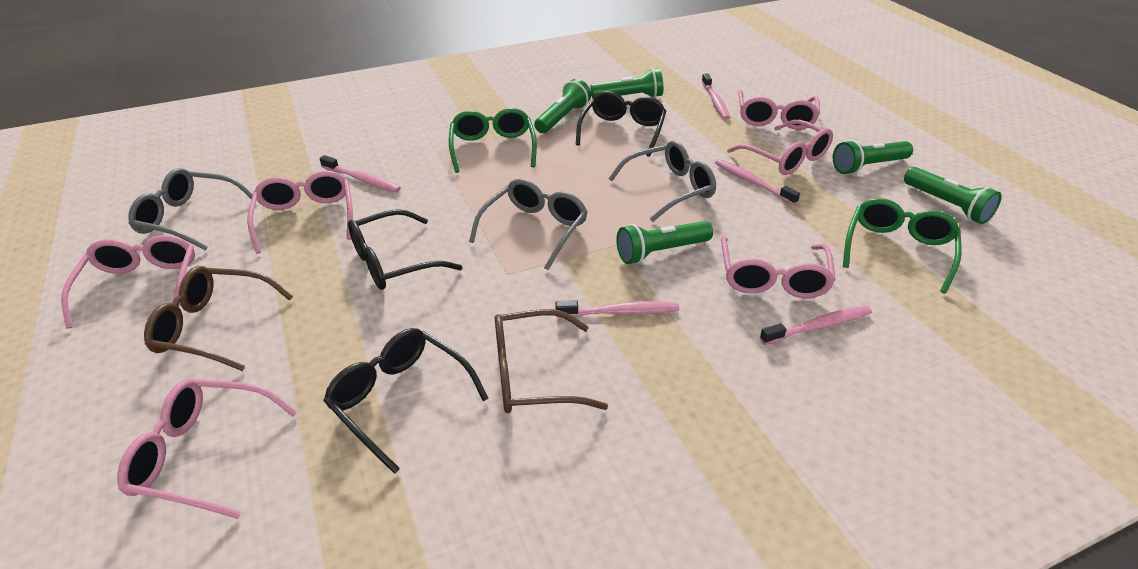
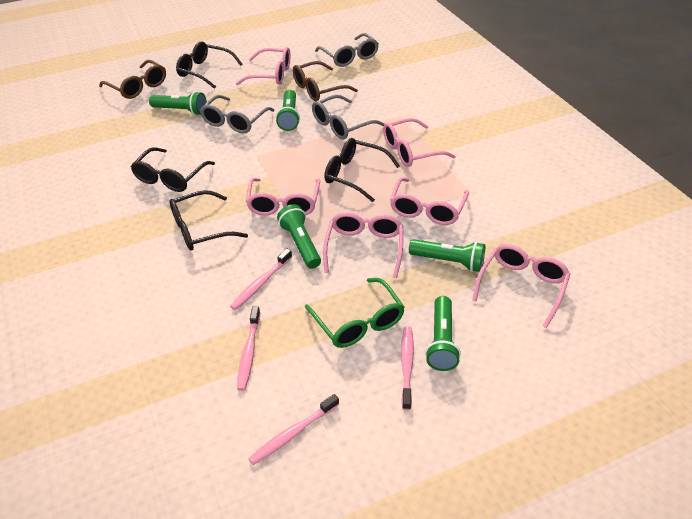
black glasses: 3 -> 4
green glasses: 2 -> 1
pink toothbrush: 5 -> 4

